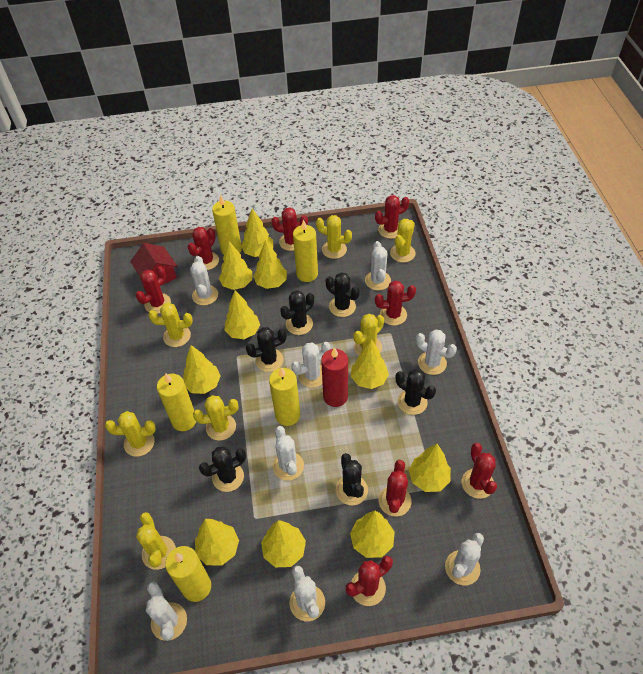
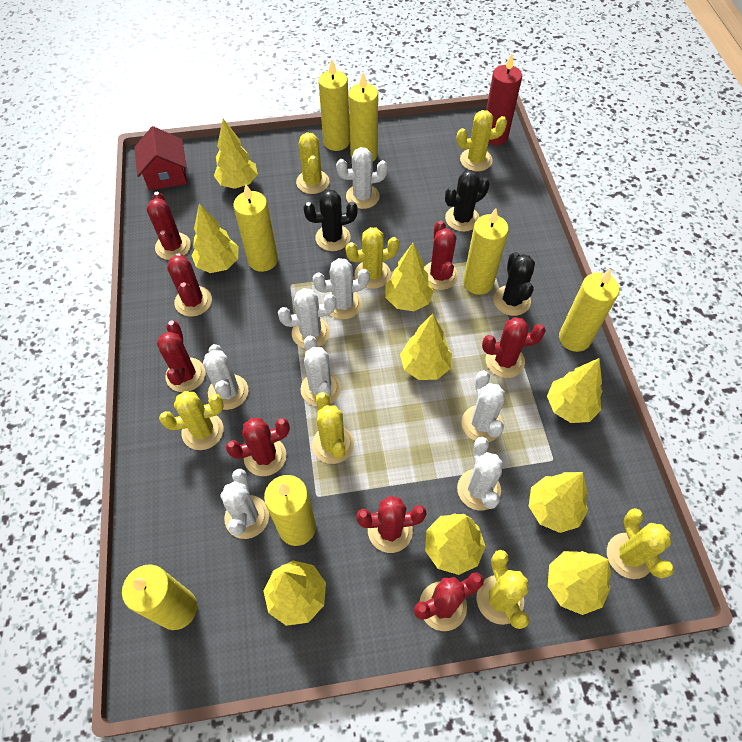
black cactus: 6 -> 3
yellow candle: 5 -> 7
yellow tree: 10 -> 9

